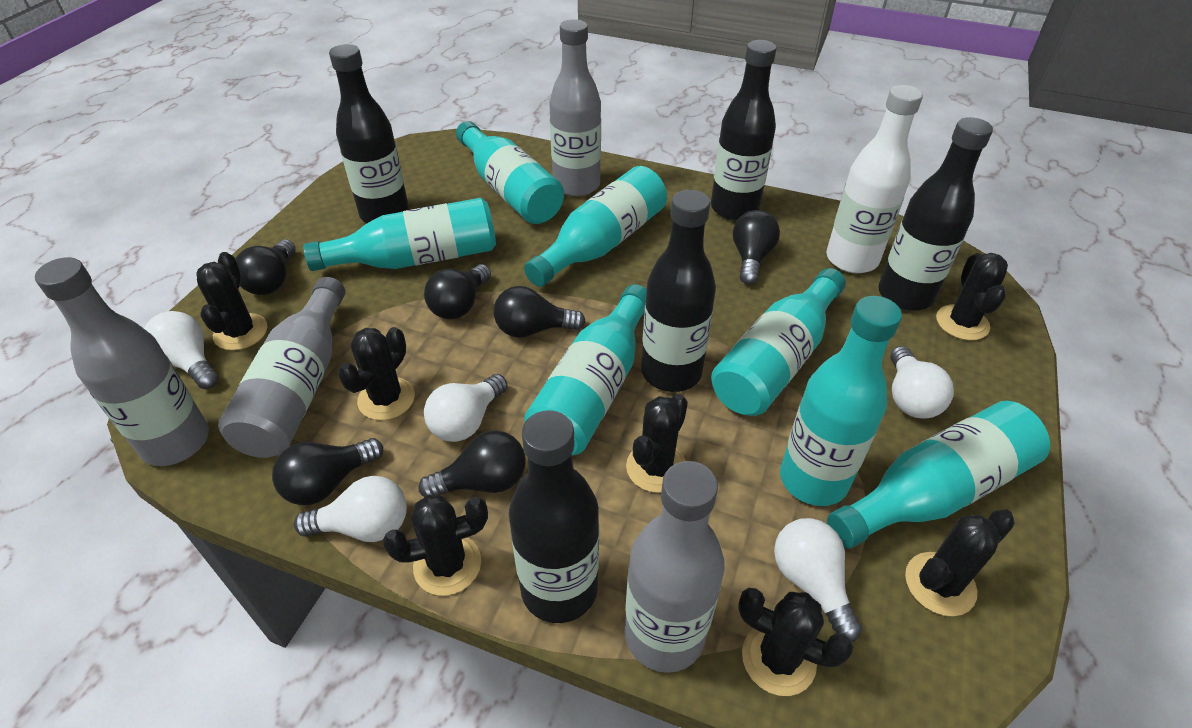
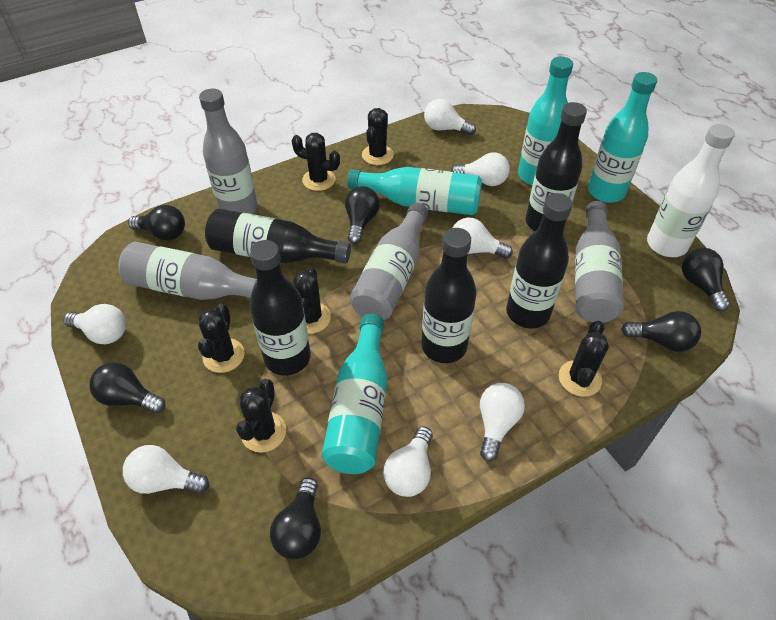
black cactus: 7 -> 6
turquoise bottle: 7 -> 4
white light bulb: 5 -> 7

